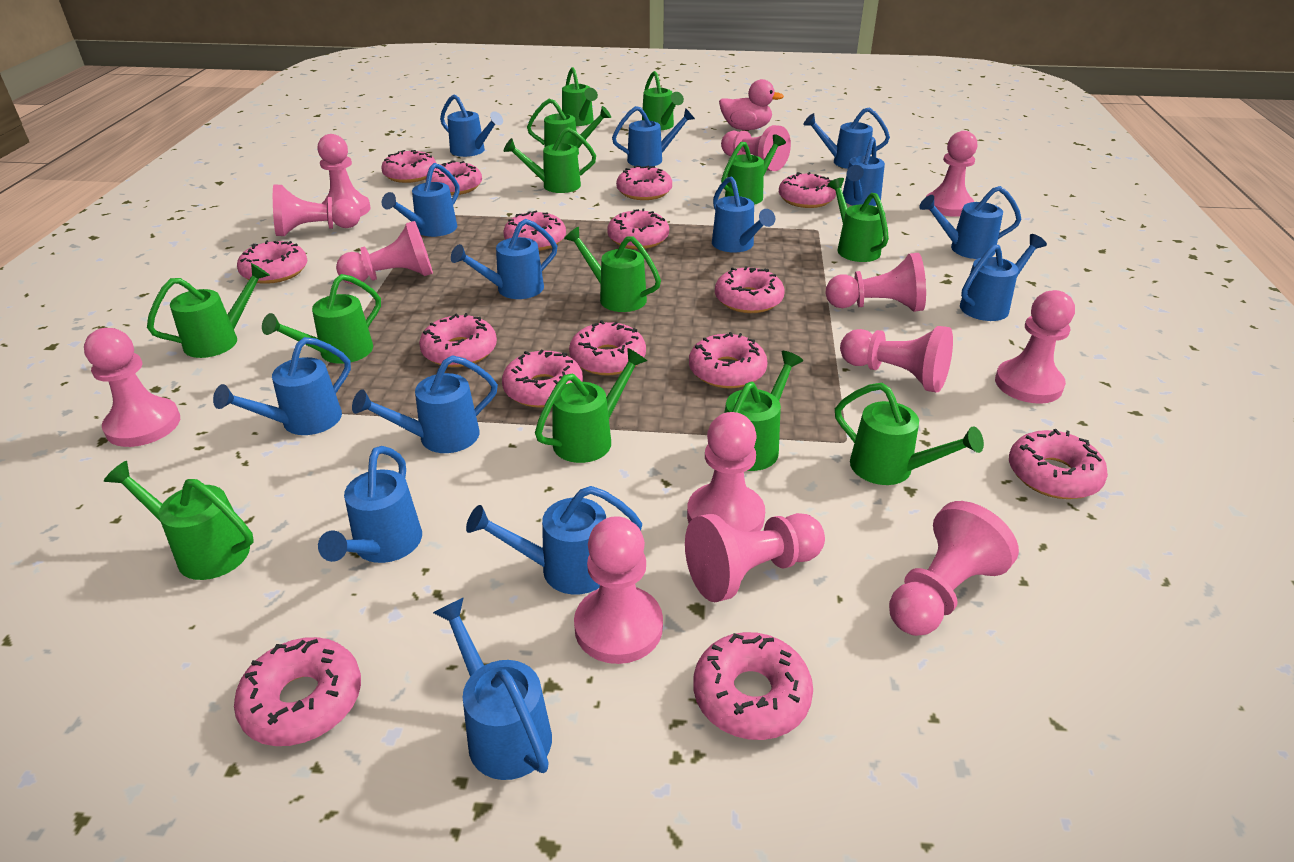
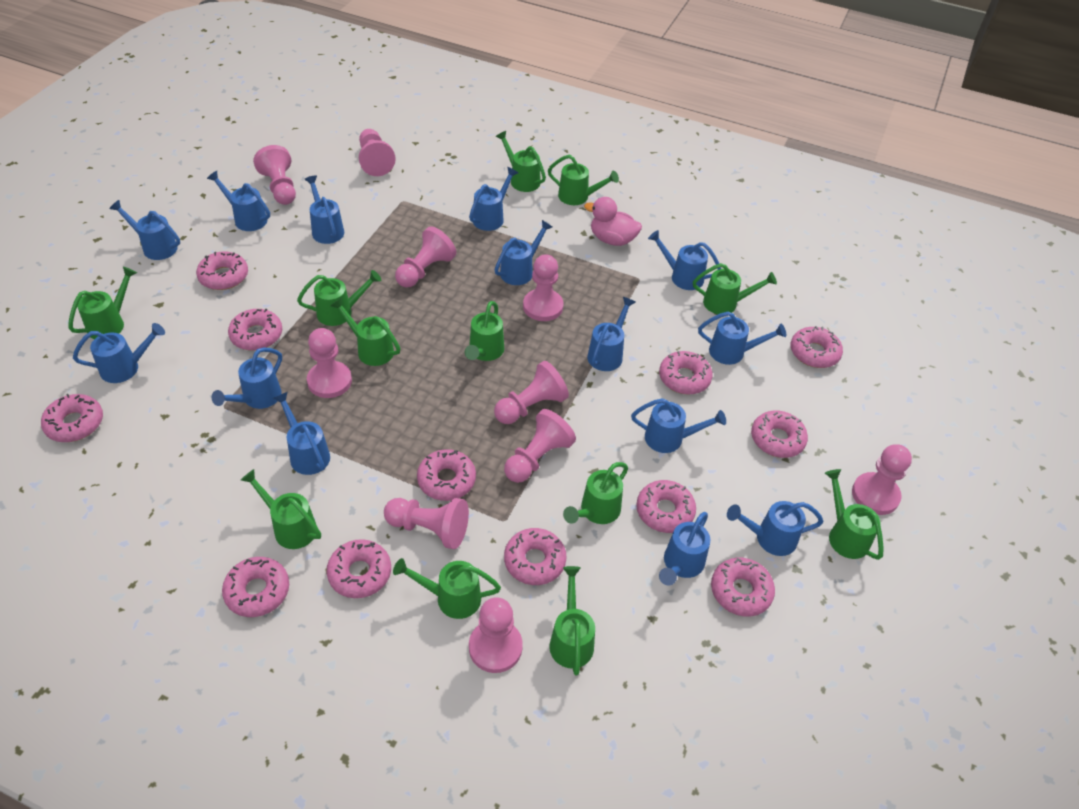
green watering can: 13 -> 12
pink donut: 15 -> 12
pink pawn: 13 -> 10

